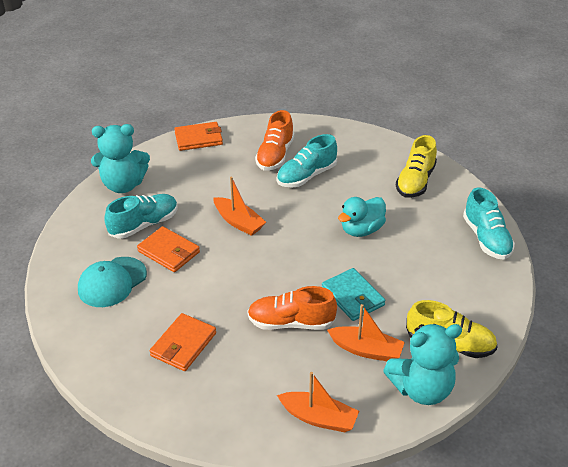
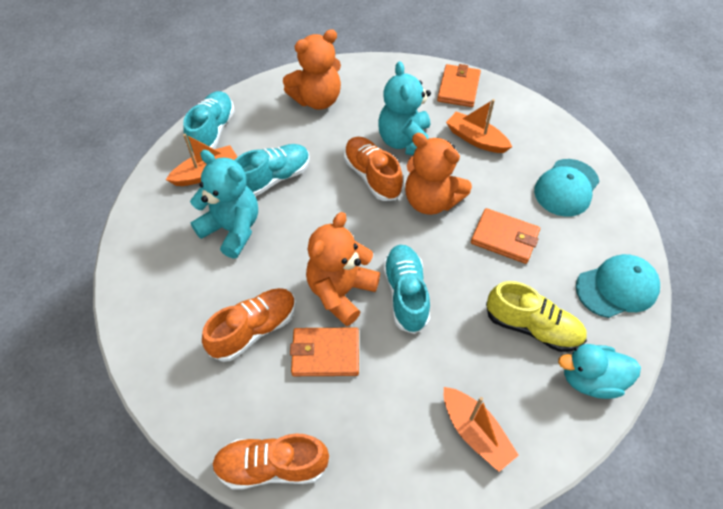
orange shoe: 2 -> 3
orange teddy bear: 0 -> 3
turquoise cap: 1 -> 2
turquoise wallet: 1 -> 0
yellow shoe: 2 -> 1

